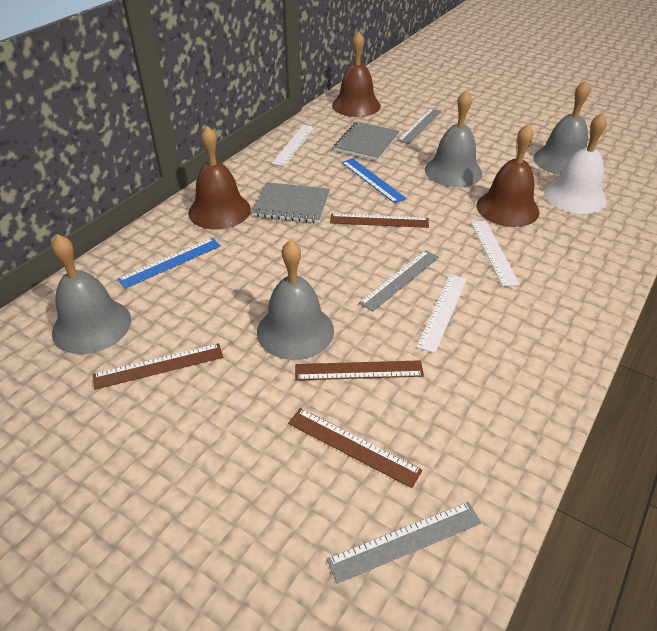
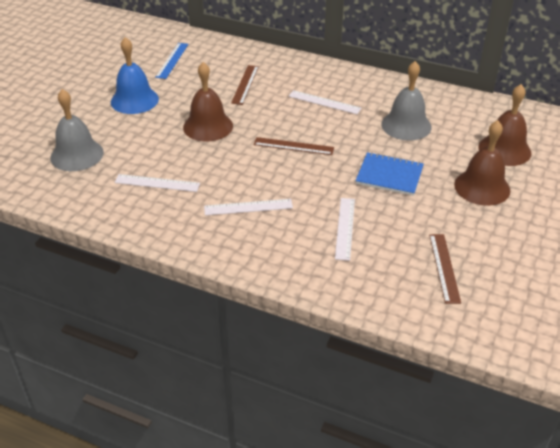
blue bell: 0 -> 1
blue notebook: 0 -> 1
blue ruler: 2 -> 1
brown ruler: 4 -> 3
grey bell: 4 -> 2
grey notebook: 2 -> 0
grey ruler: 3 -> 0
white bell: 1 -> 0
white ruler: 3 -> 4

